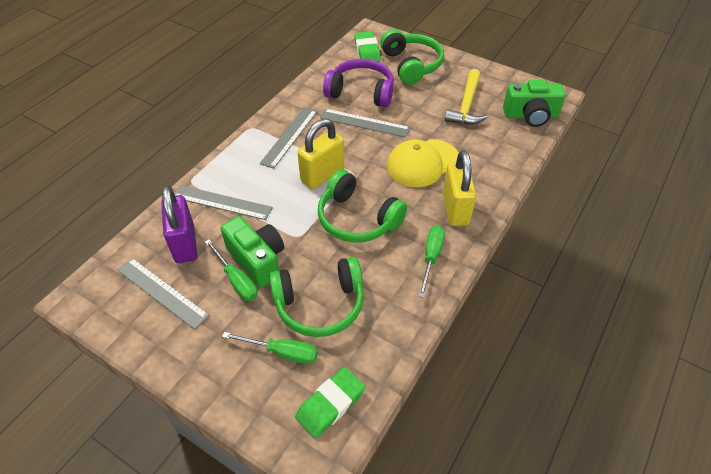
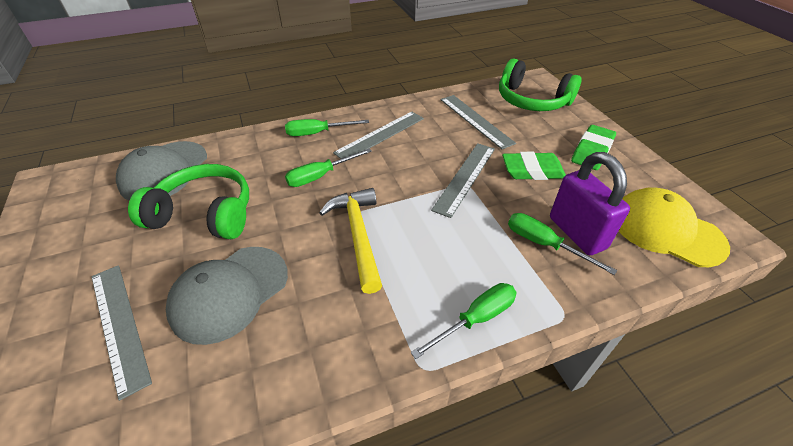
green camera: 2 -> 0
green headphones: 3 -> 2
green screwdriver: 3 -> 4
grey cap: 0 -> 2
purple headphones: 1 -> 0
yellow padlock: 2 -> 0

